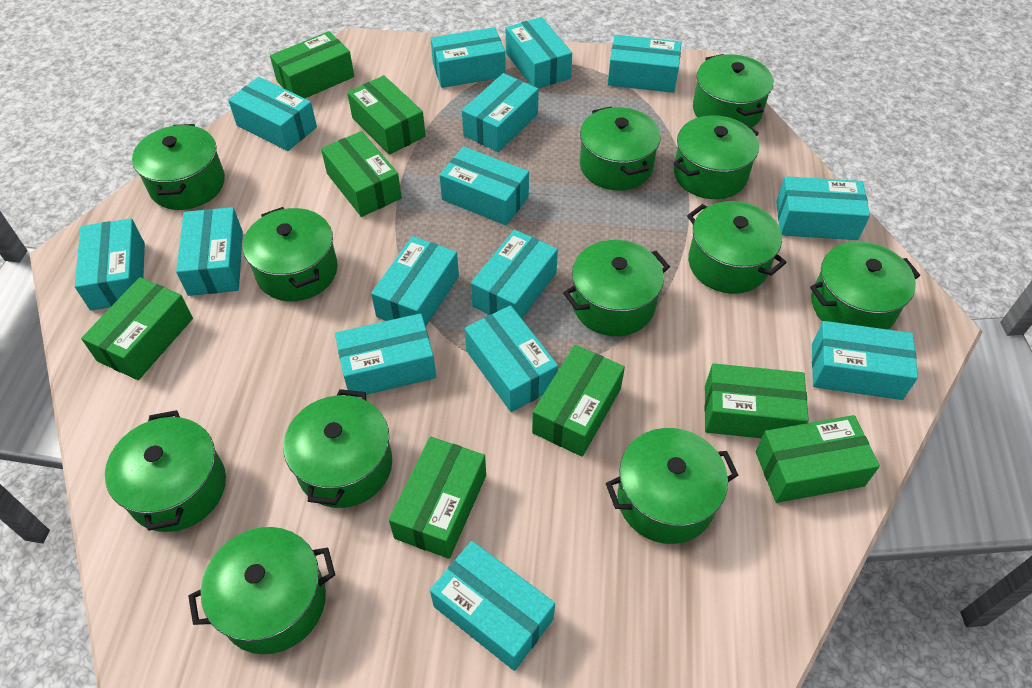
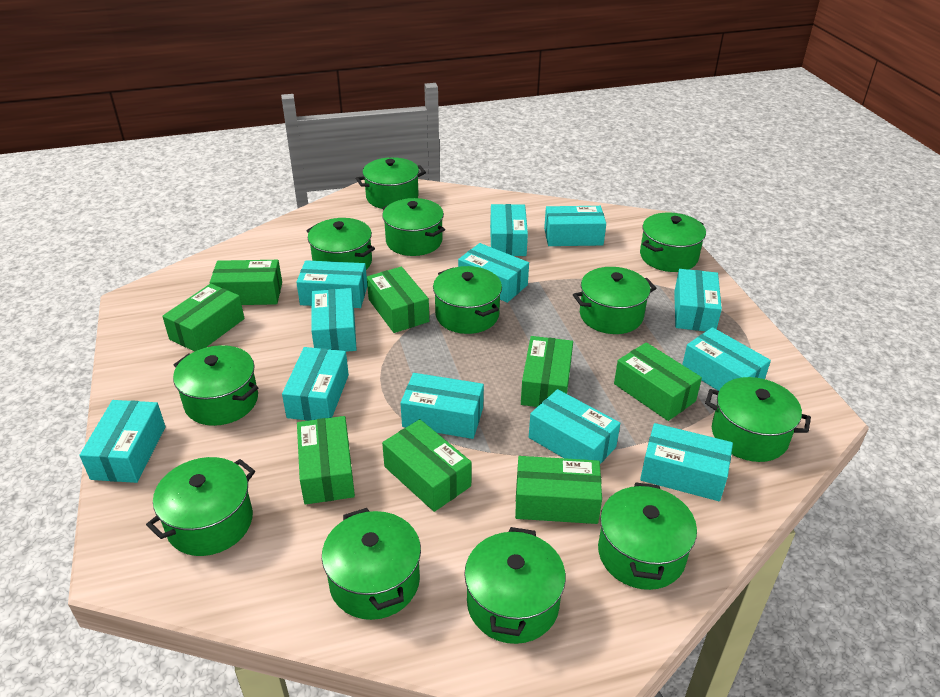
turquoise box: 15 -> 12

